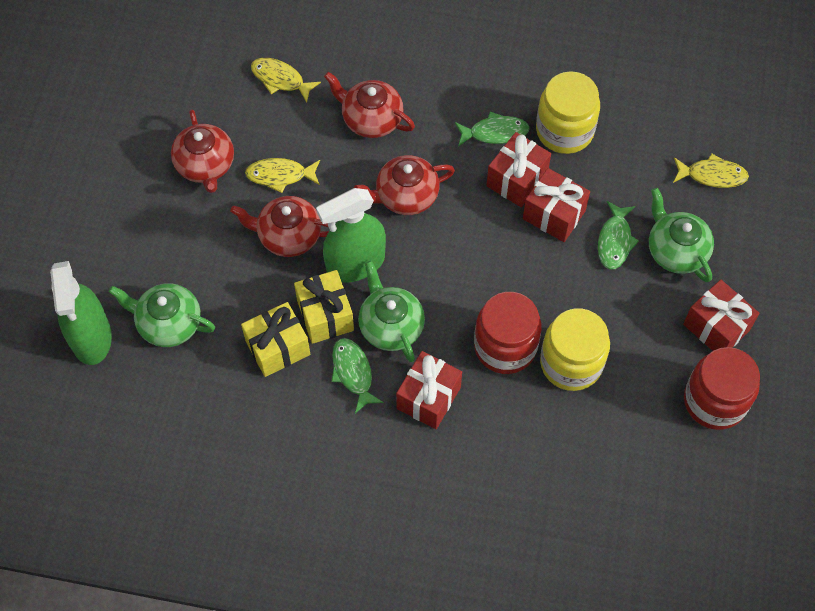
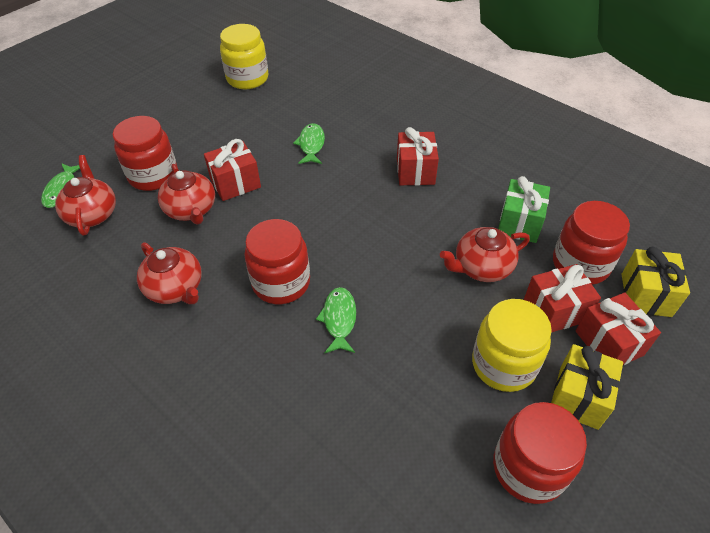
green gift: 0 -> 1
green spray bottle: 2 -> 0
green teapot: 3 -> 0
red jar: 2 -> 4
yellow fish: 3 -> 0

